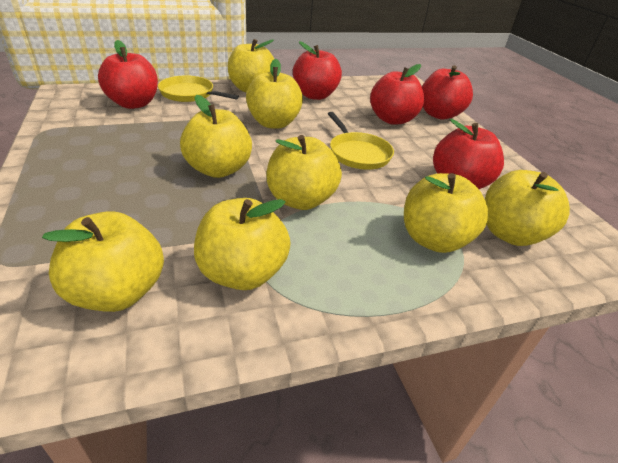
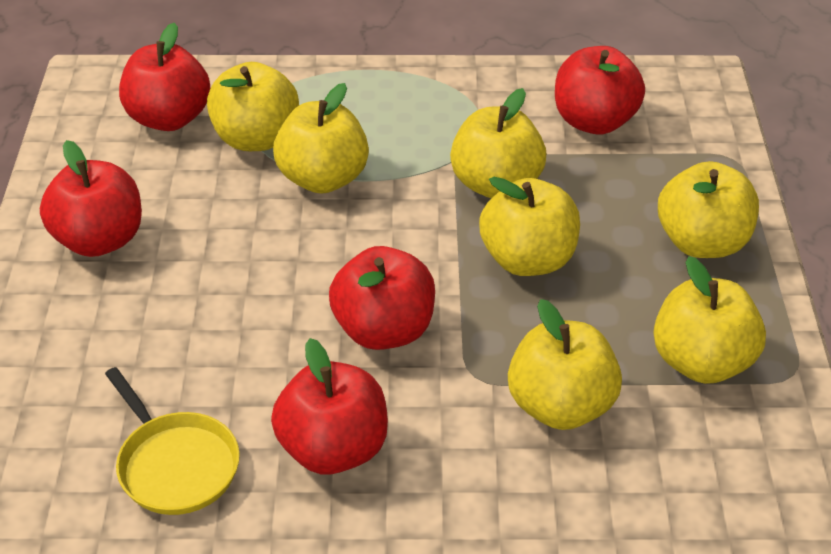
yellow apple: 8 -> 7
yellow pan: 2 -> 1

